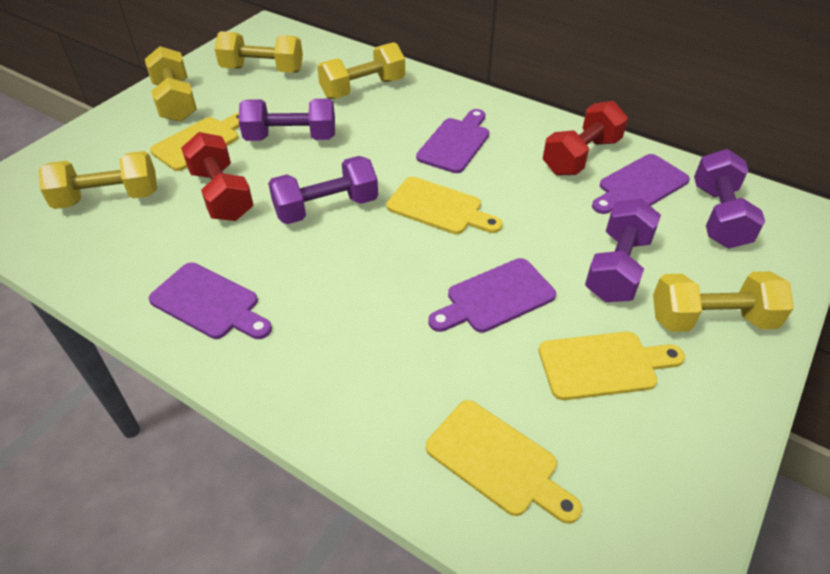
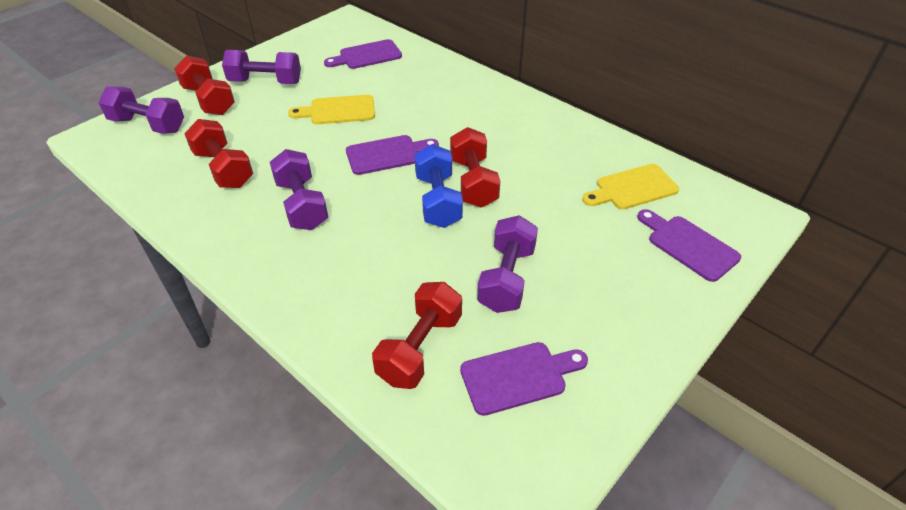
blue dumbbell: 0 -> 1
red dumbbell: 2 -> 4
yellow cutting board: 4 -> 2
yellow dumbbell: 5 -> 0

